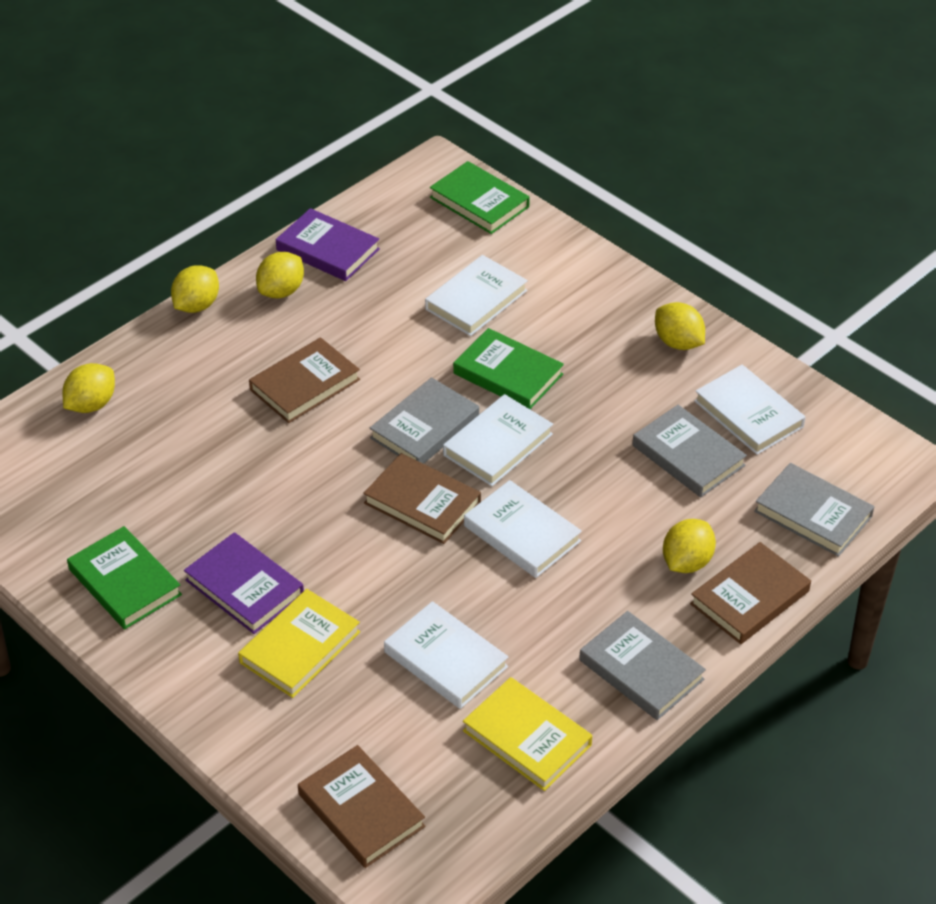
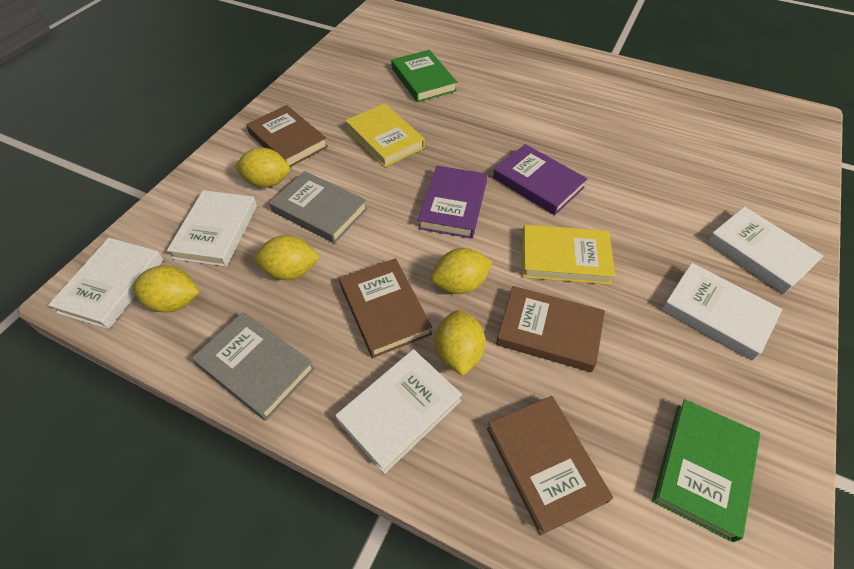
green book: 3 -> 2
grey book: 4 -> 2

